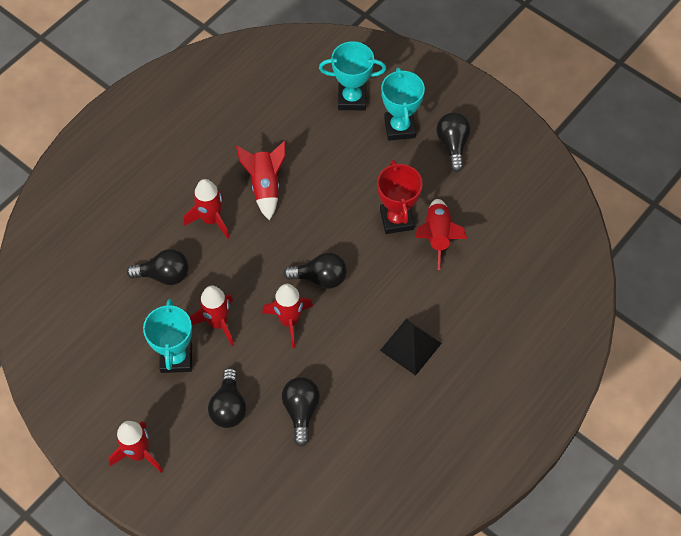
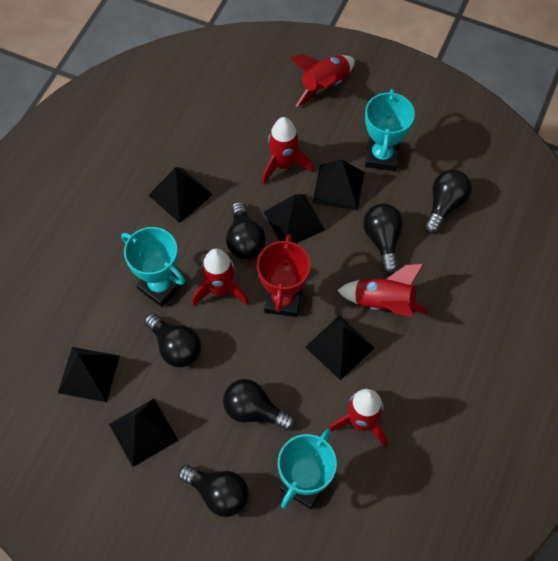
black light bulb: 5 -> 6
black pyramid: 1 -> 6
red rocket: 6 -> 5

